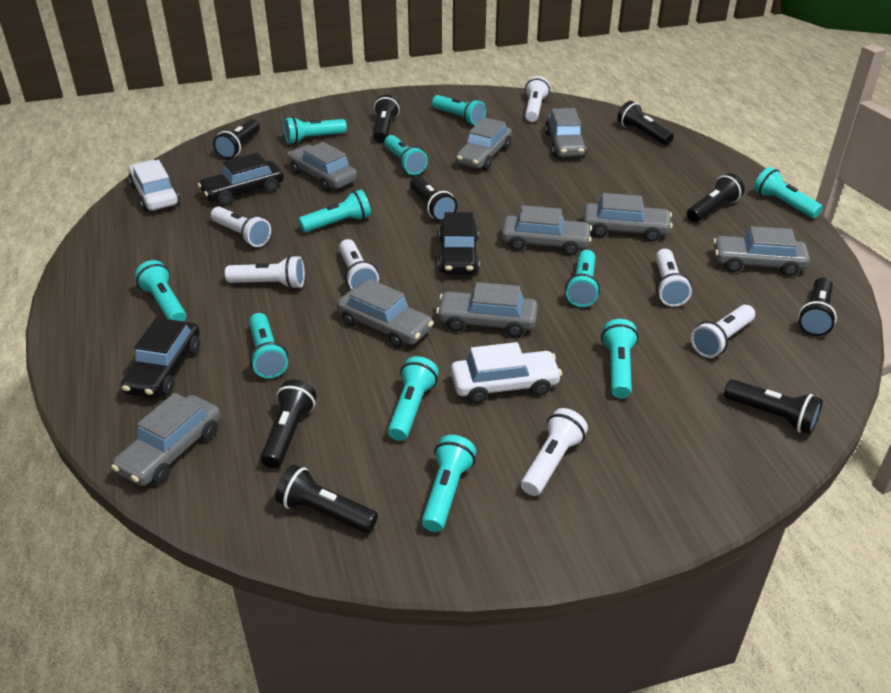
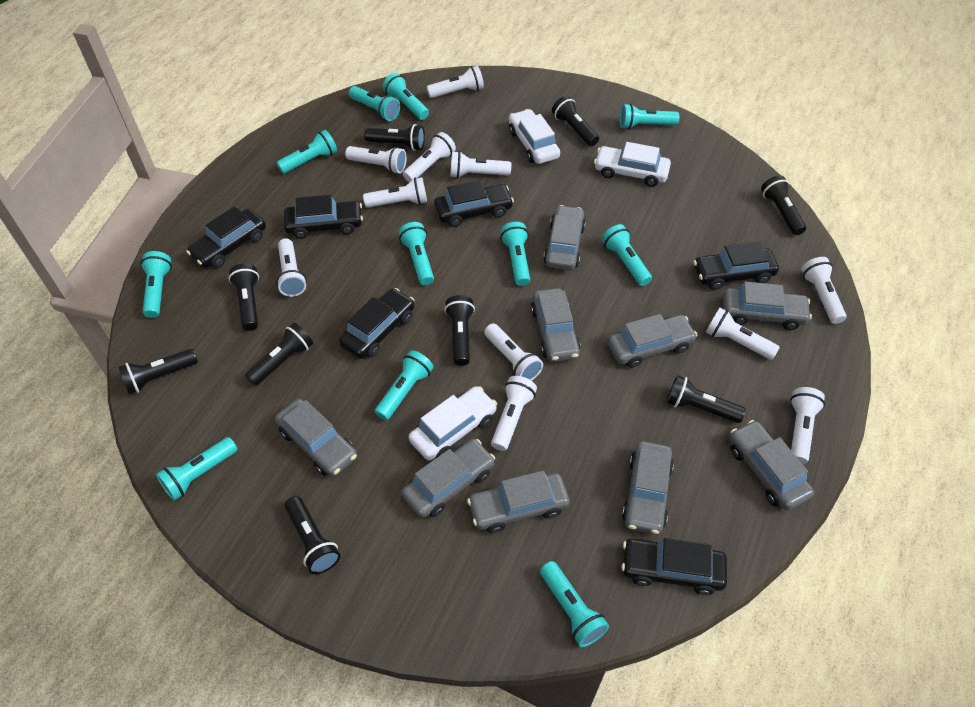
black car: 3 -> 6
white car: 2 -> 3
white flashlight: 7 -> 11

